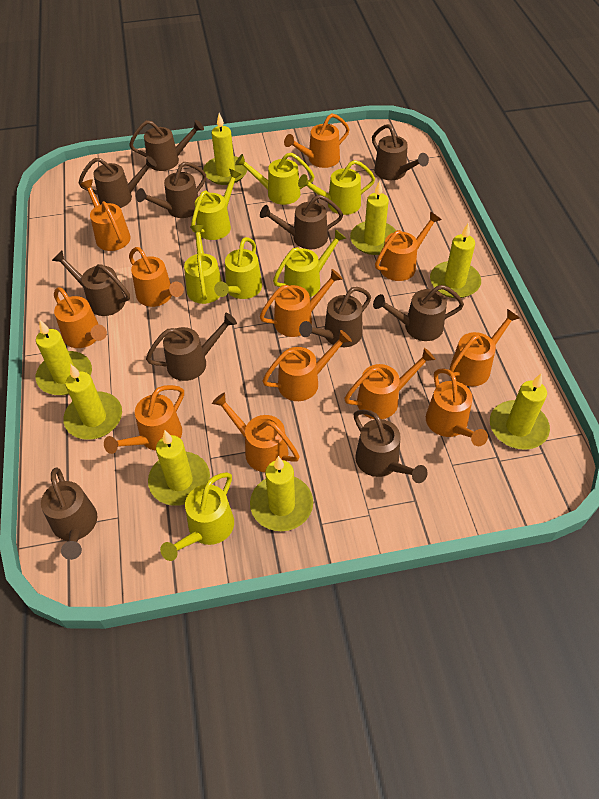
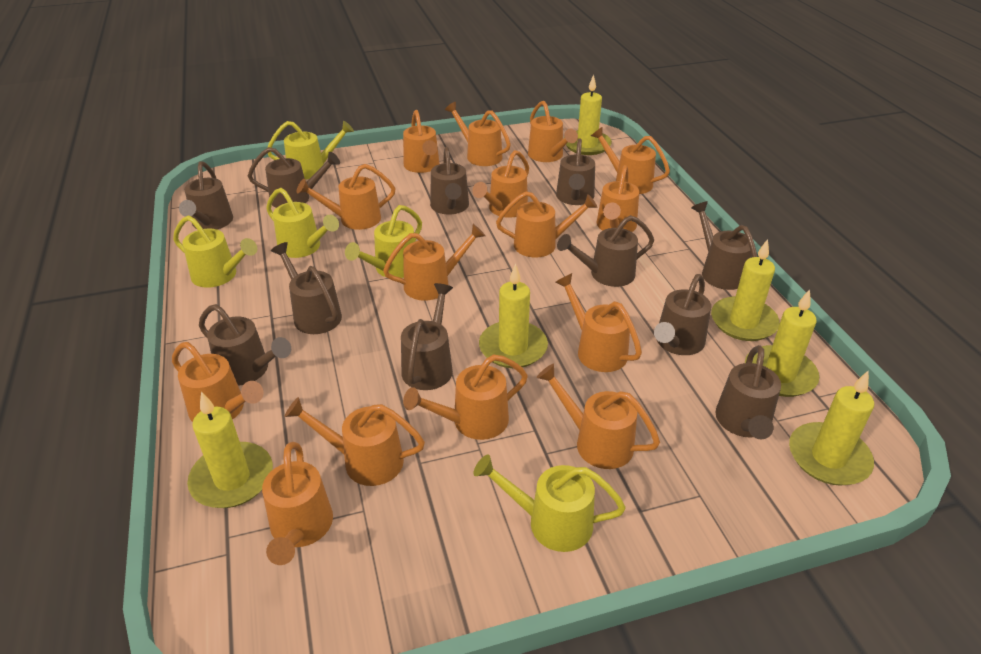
orange watering can: 12 -> 15
yellow candle: 8 -> 6
yellow watering can: 7 -> 5

